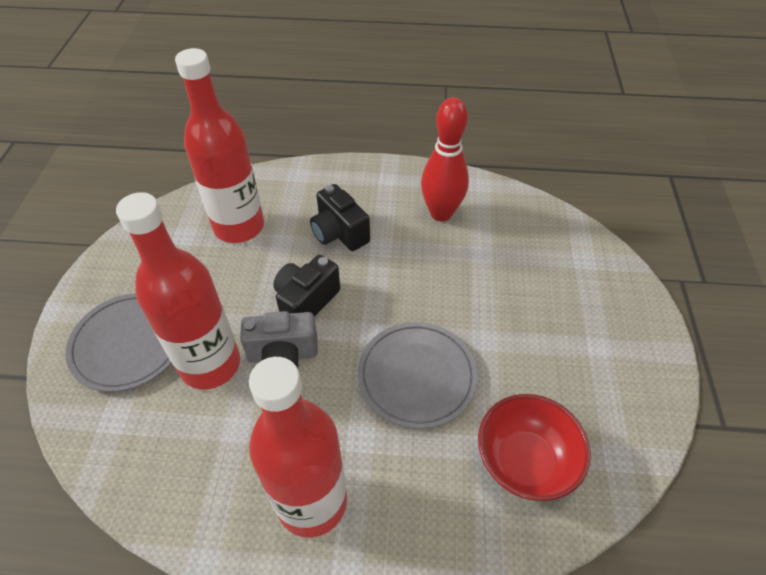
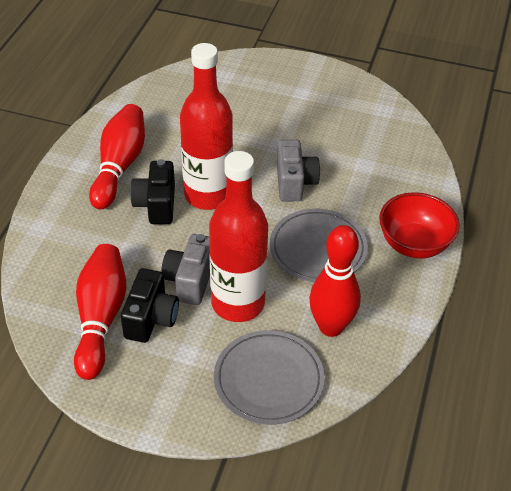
grey camera: 1 -> 2
red bottle: 3 -> 2
red bowling pin: 1 -> 3

